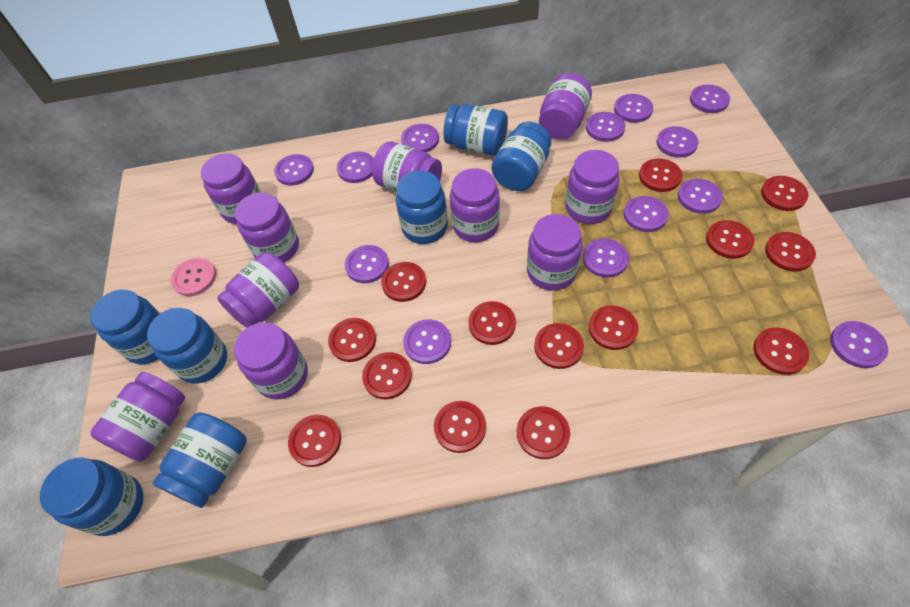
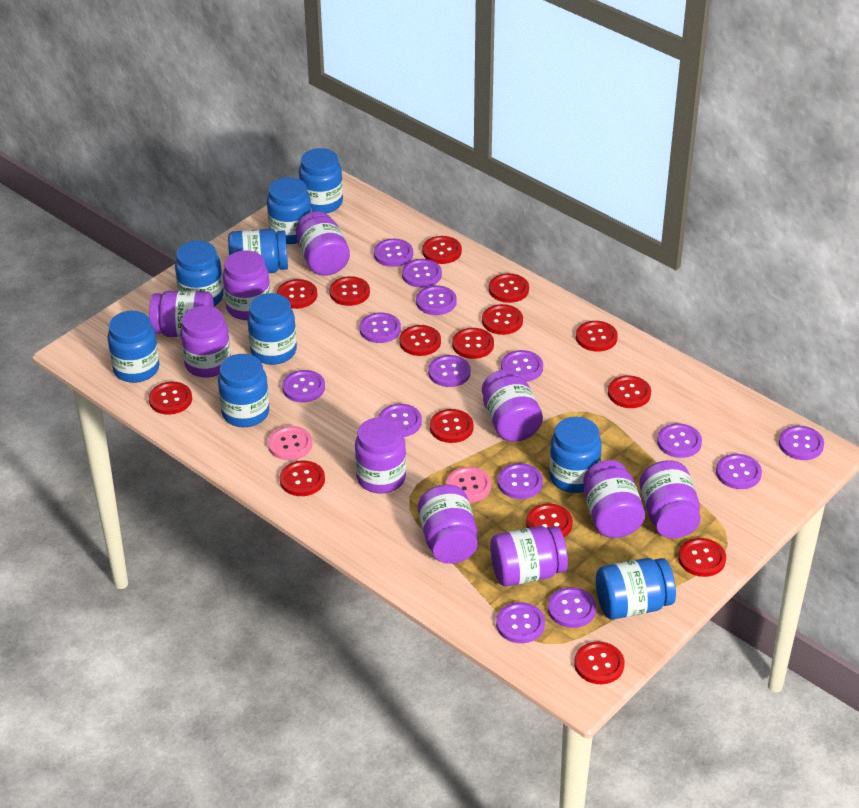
blue jar: 7 -> 9
pink button: 1 -> 2
purple button: 13 -> 14
red button: 14 -> 15

